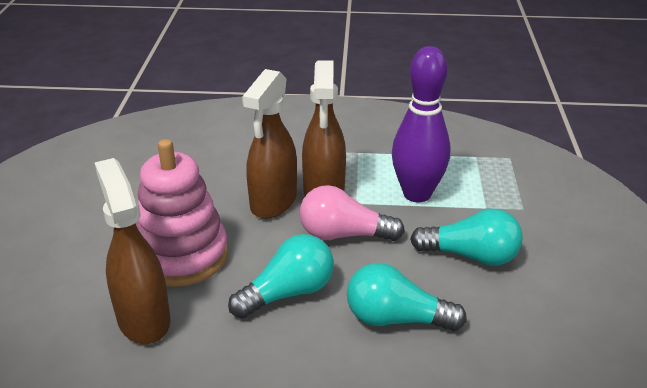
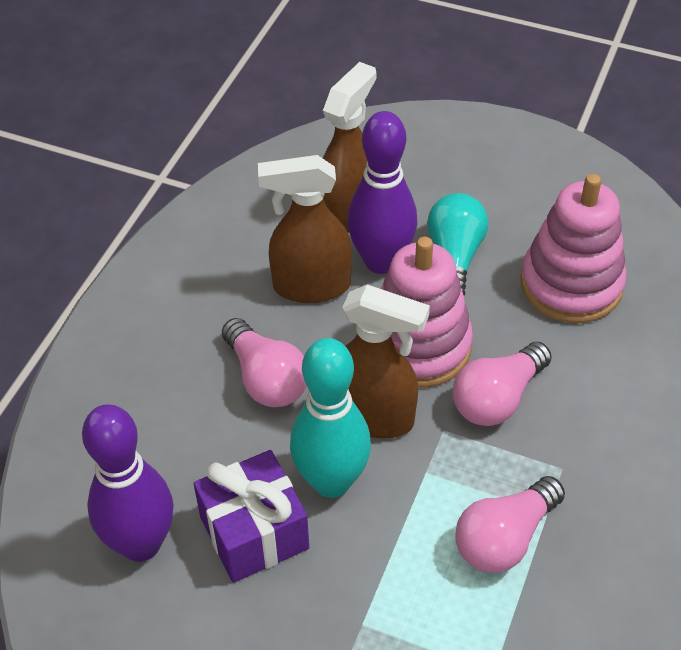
pink light bulb: 1 -> 3
pink stacking toy: 1 -> 2
purple bowling pin: 1 -> 2
purple gift: 0 -> 1
turquoise bowling pin: 0 -> 1
turquoise light bulb: 3 -> 1

